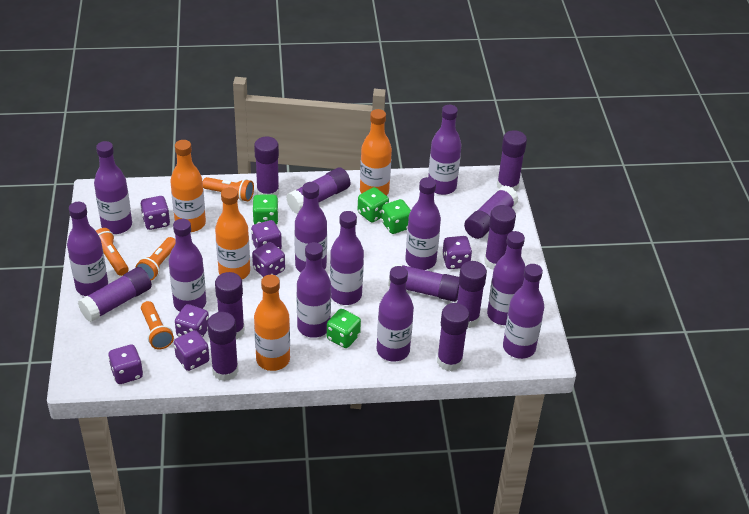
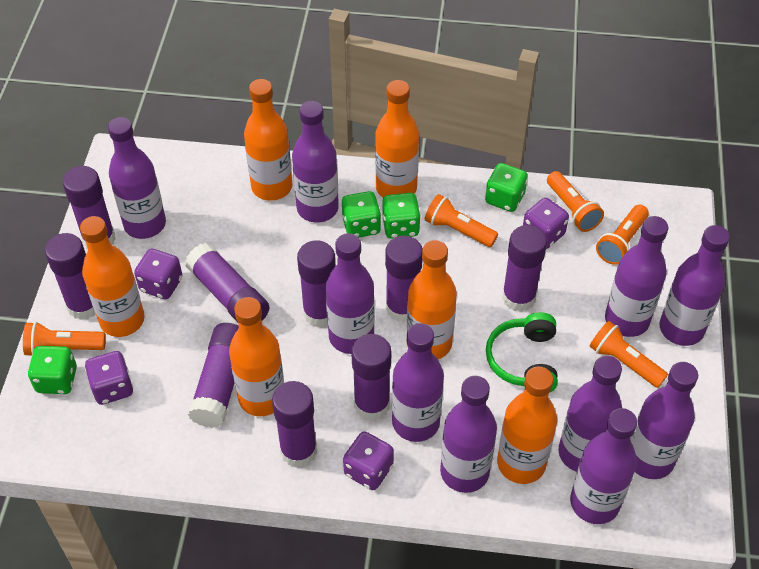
green headphones: 0 -> 1
orange bottle: 4 -> 6
orange flashlight: 4 -> 5
purple bottle: 11 -> 10
purple dice: 7 -> 4
purple glue stick: 11 -> 9

